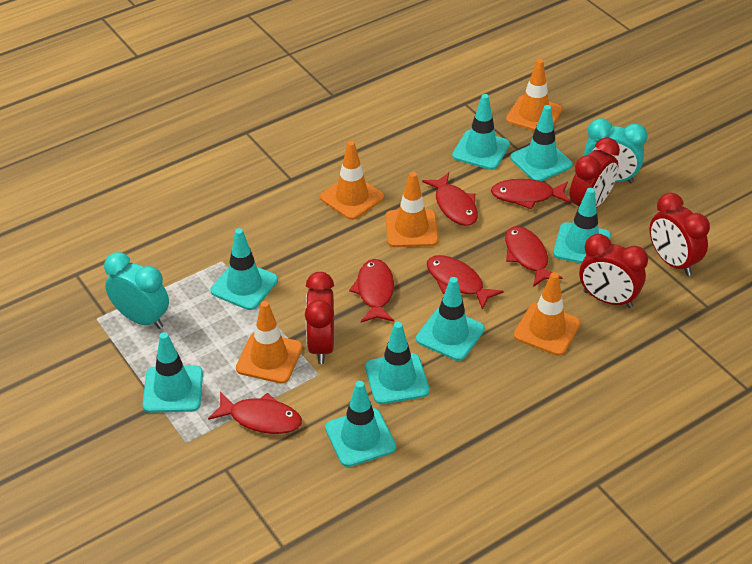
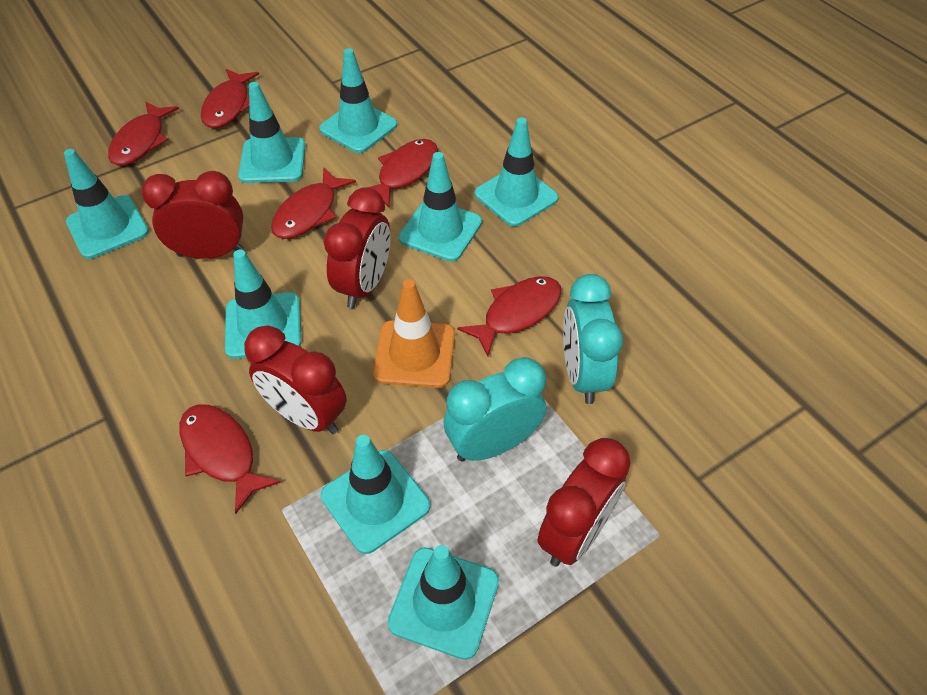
orange traffic cone: 5 -> 1

